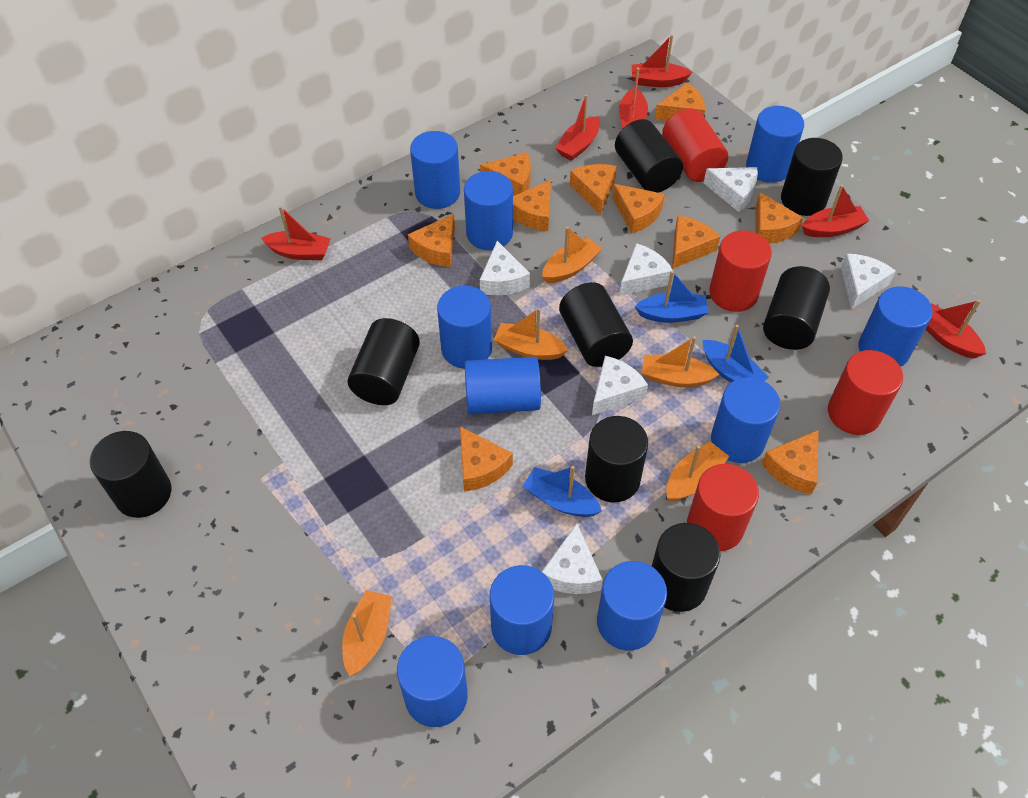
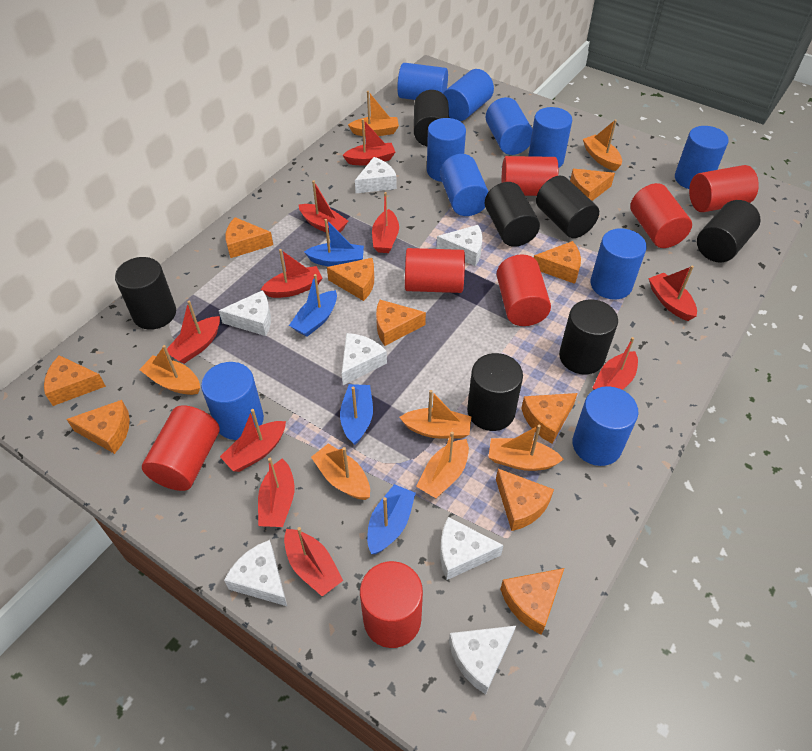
black cylinder: 8 -> 7
blue boat: 3 -> 4
orange boat: 5 -> 7
red boat: 6 -> 10
red cylinder: 4 -> 7
white cheese: 6 -> 7

